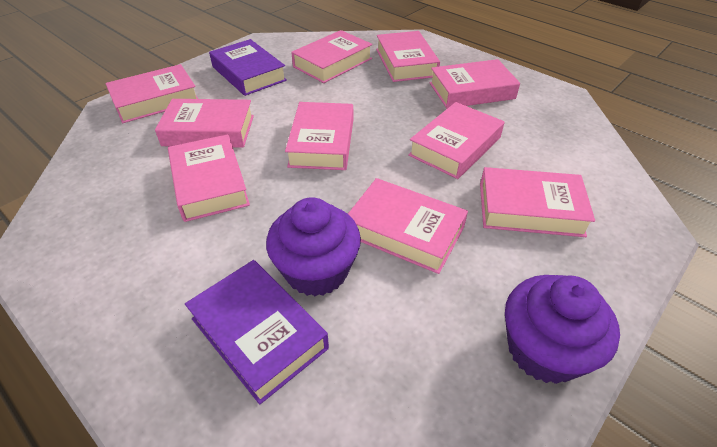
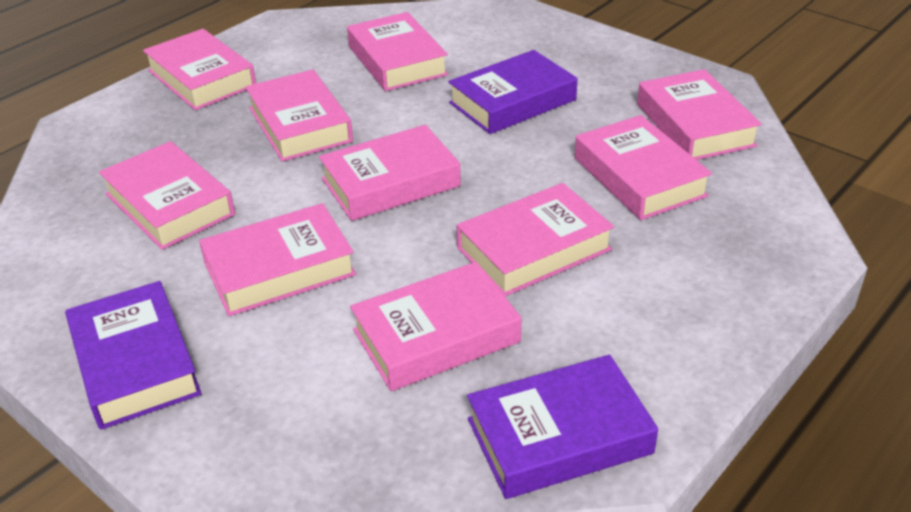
purple book: 2 -> 3
purple cupcake: 2 -> 0

